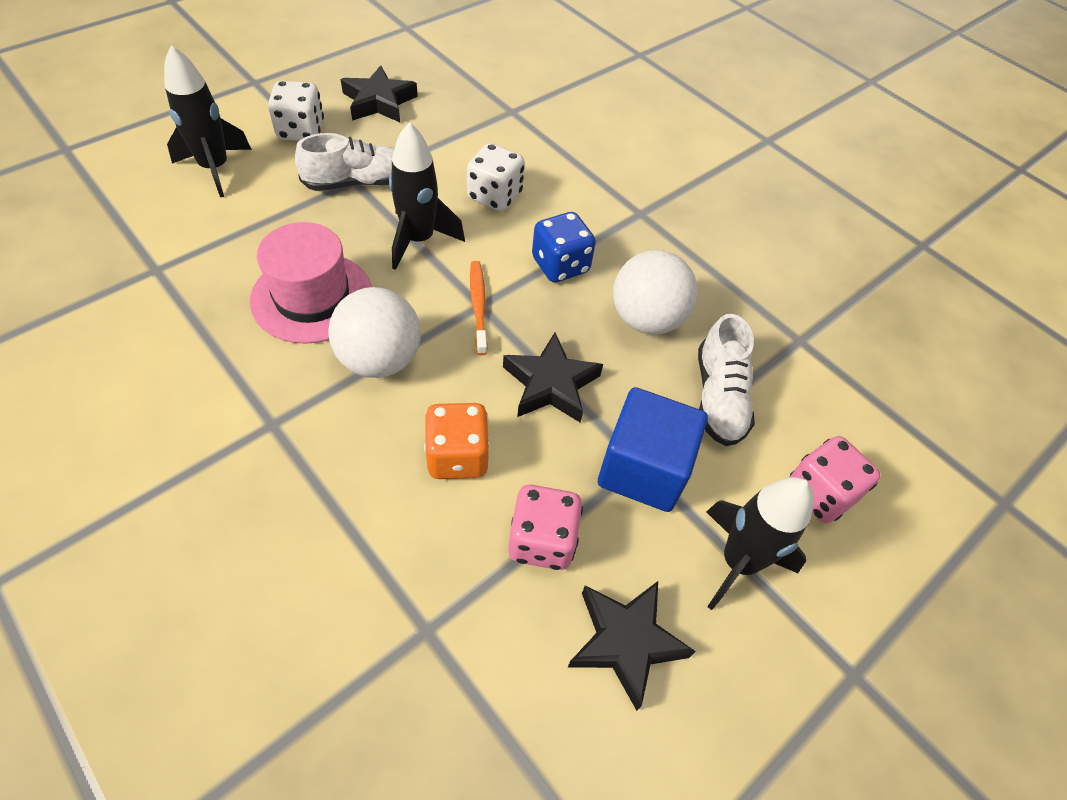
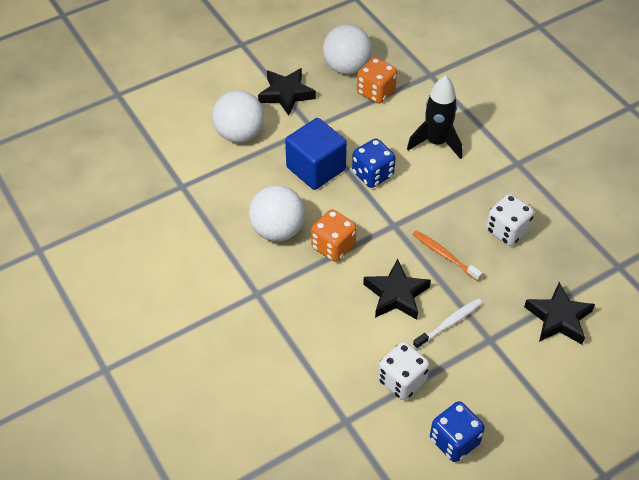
black rocket: 3 -> 1
blue dice: 1 -> 2
orange dice: 1 -> 2
pink dice: 2 -> 0
pink hat: 1 -> 0
white ball: 2 -> 3
white shoe: 2 -> 0
white toothbrush: 0 -> 1

